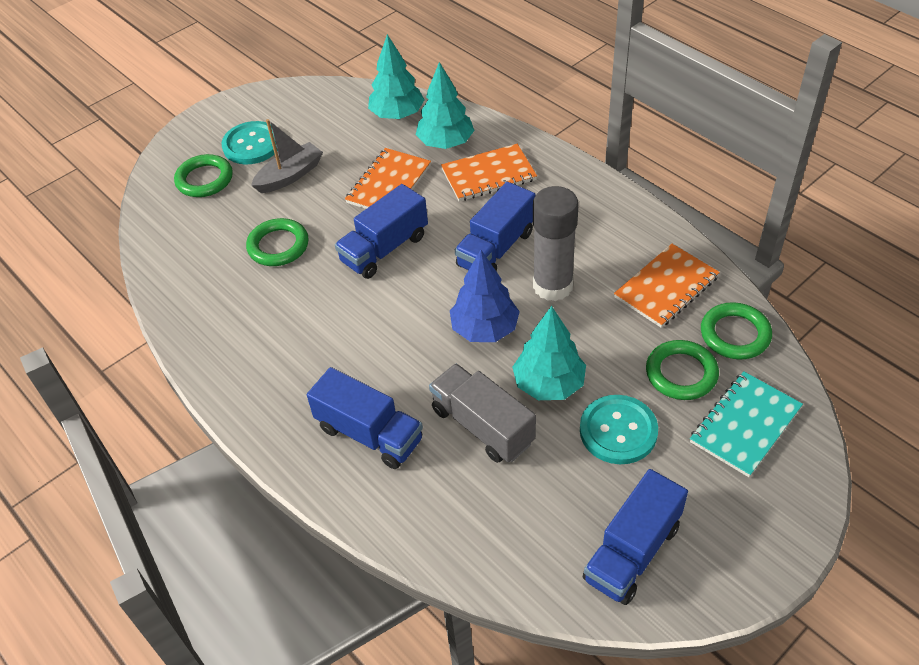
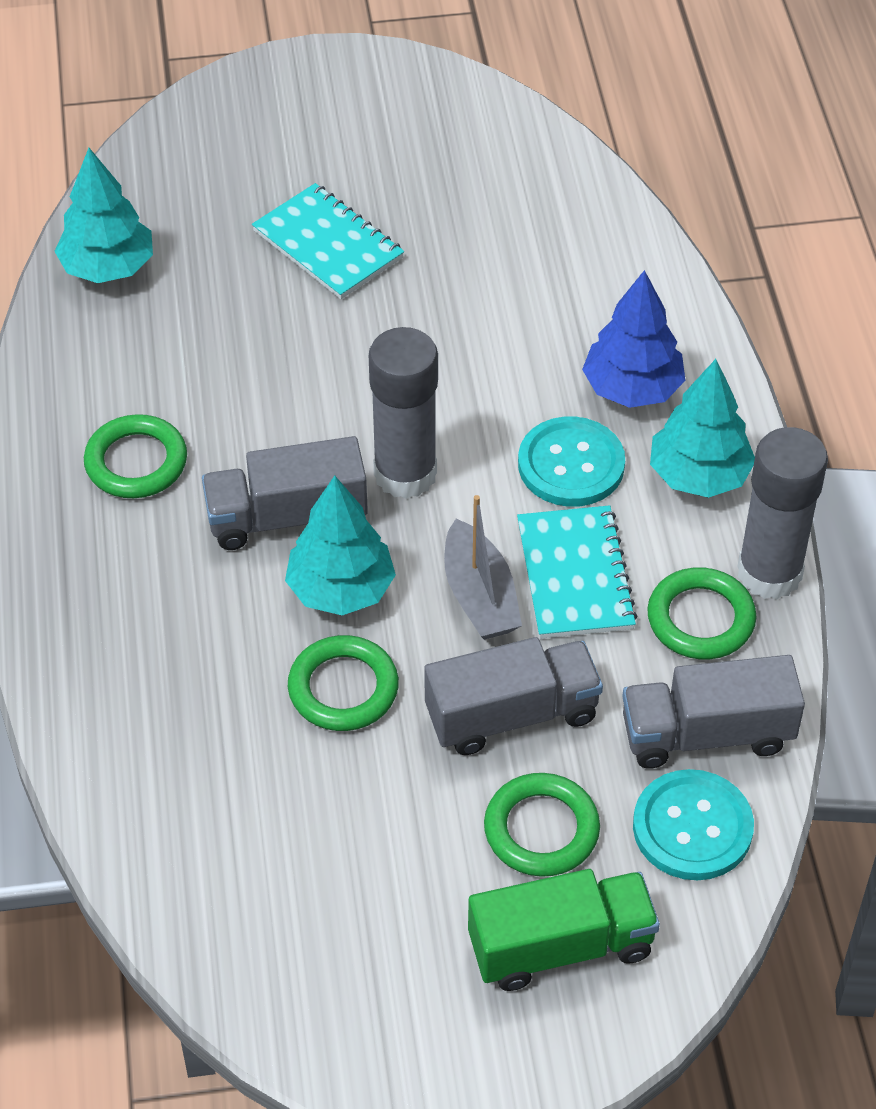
blue truck: 4 -> 0
green truck: 0 -> 1
grey glue stick: 1 -> 2
grey truck: 1 -> 3
orange notebook: 3 -> 0
turquoise notebook: 1 -> 2

